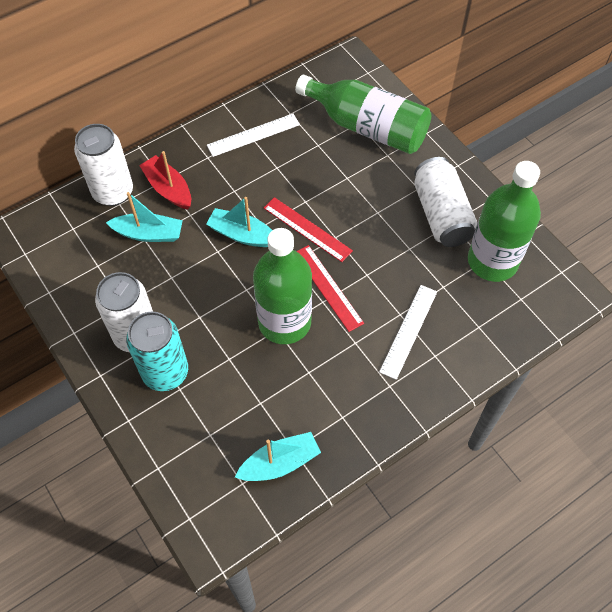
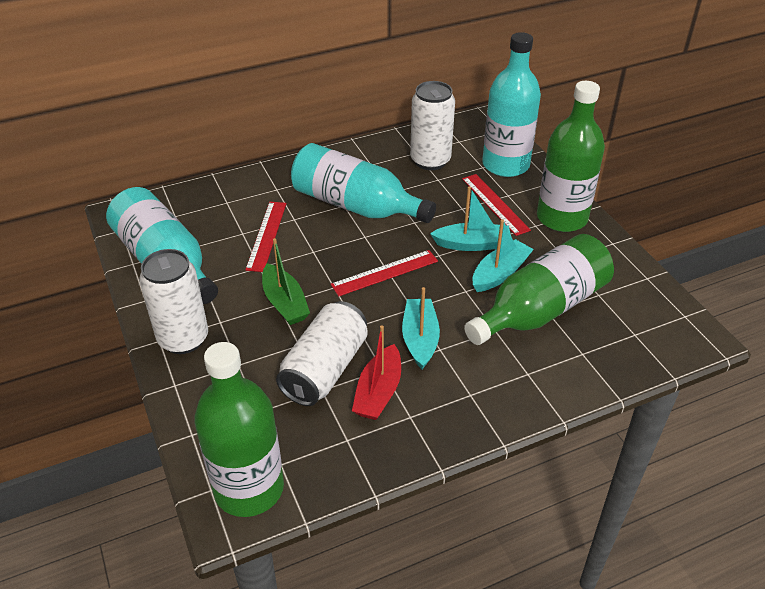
green boat: 0 -> 1
red ruler: 2 -> 3
turquoise bottle: 0 -> 3
turquoise can: 1 -> 0
white ruler: 2 -> 0

